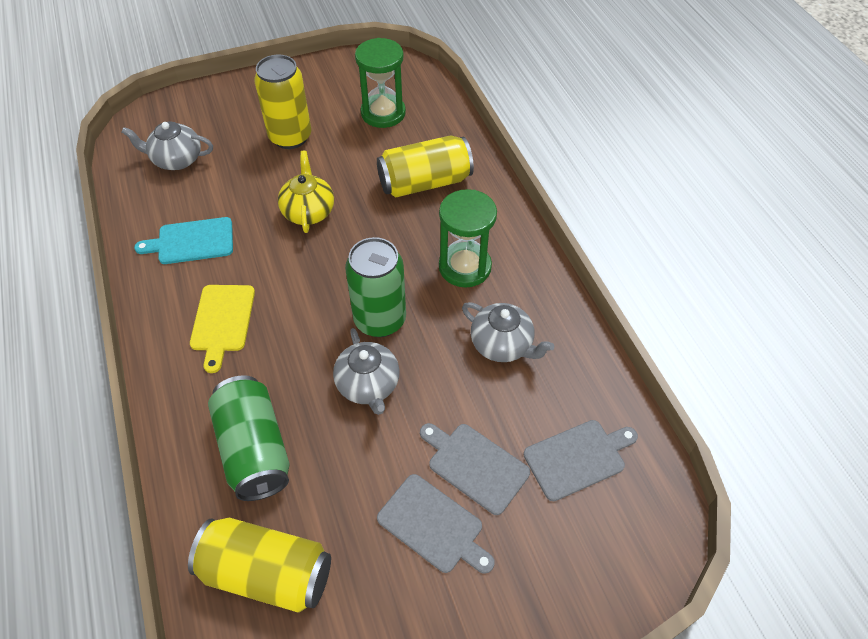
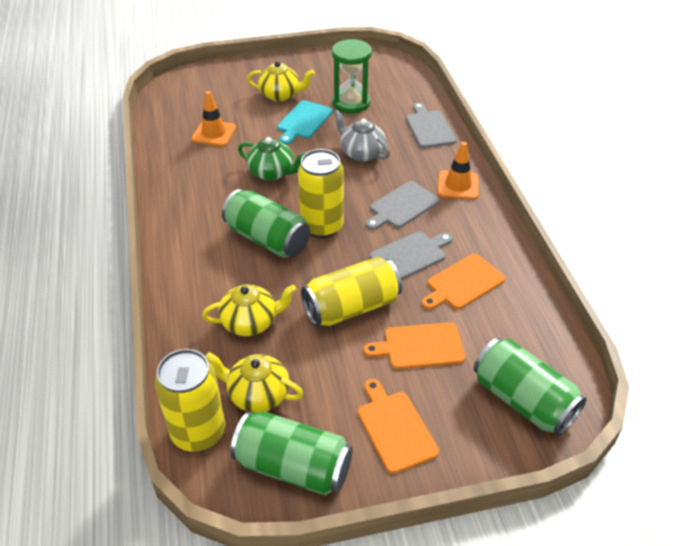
green can: 2 -> 3
green hourglass: 2 -> 1
green teapot: 0 -> 1
grey teapot: 3 -> 1
orange cutting board: 0 -> 3
orange traffic cone: 0 -> 2
yellow cutting board: 1 -> 0
yellow teapot: 1 -> 3

